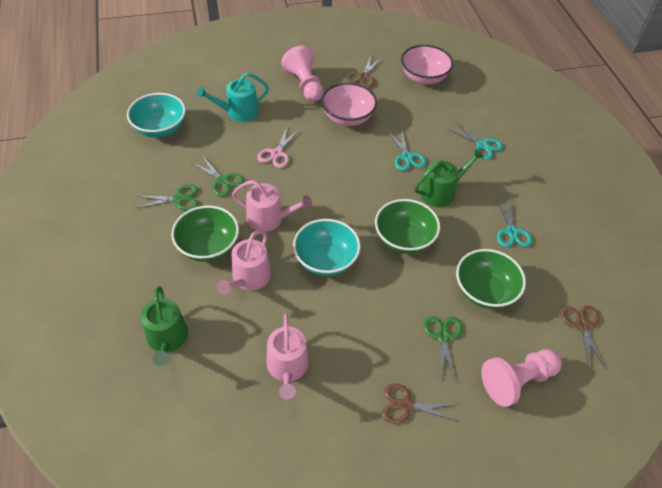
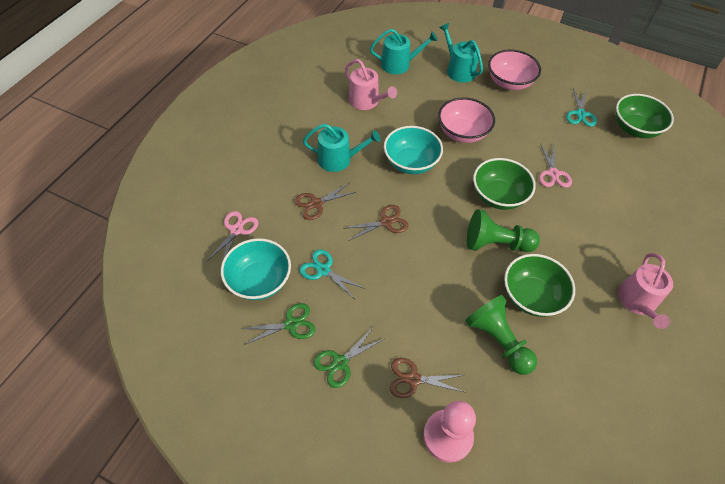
green pawn: 0 -> 2
green scissors: 3 -> 2
green watering can: 2 -> 0
pink pawn: 2 -> 1
pink scissors: 1 -> 2
pink watering can: 3 -> 2
turquoise scissors: 3 -> 2
turquoise watering can: 1 -> 3

